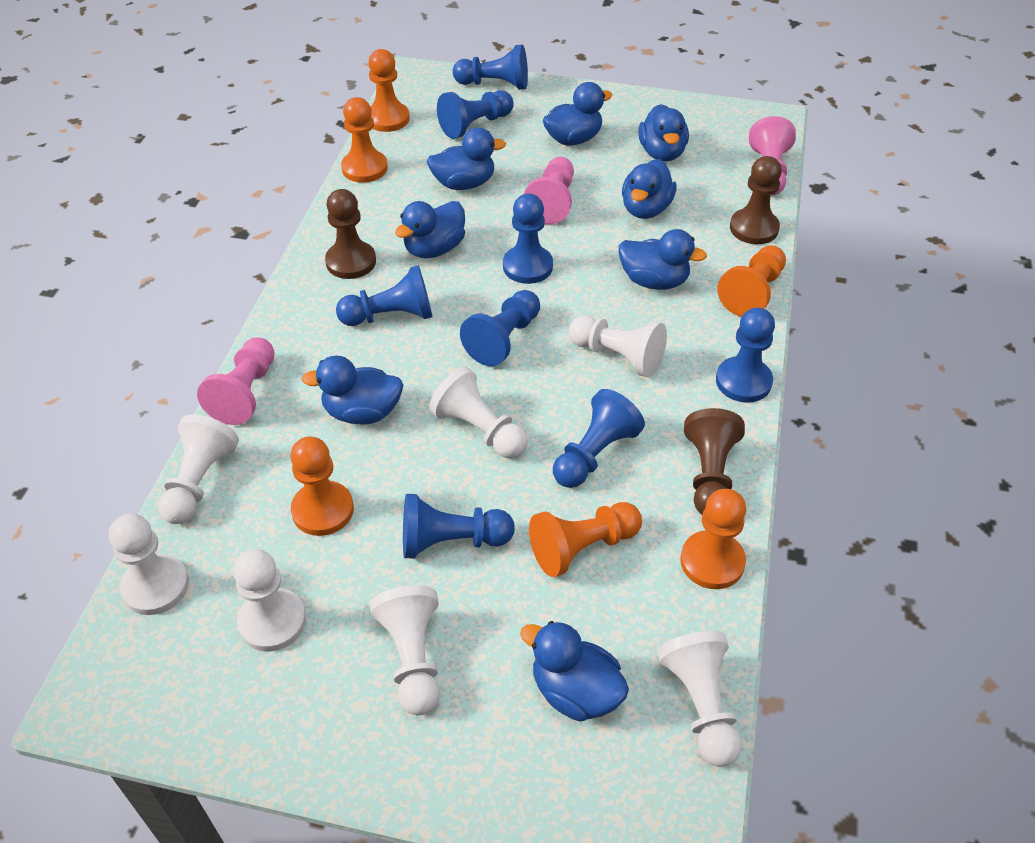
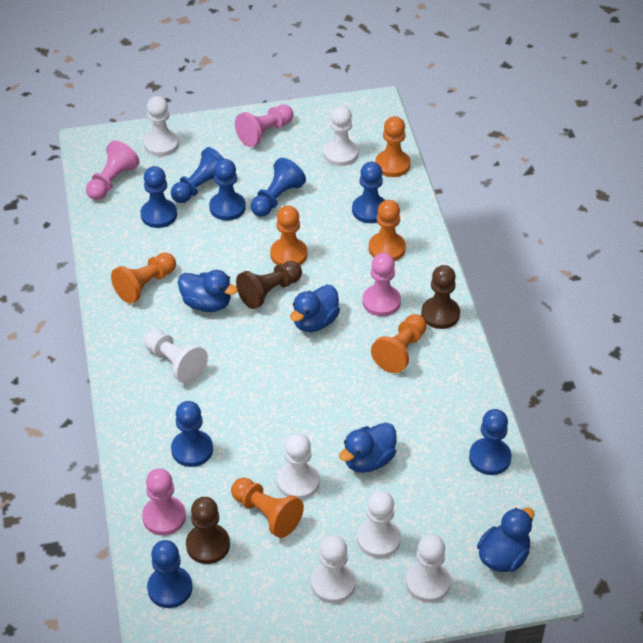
blue duck: 8 -> 4
pink pawn: 3 -> 4

